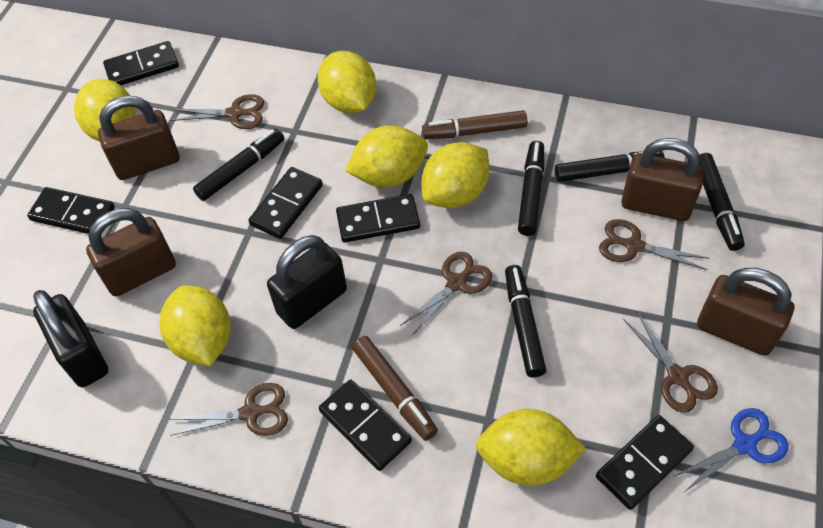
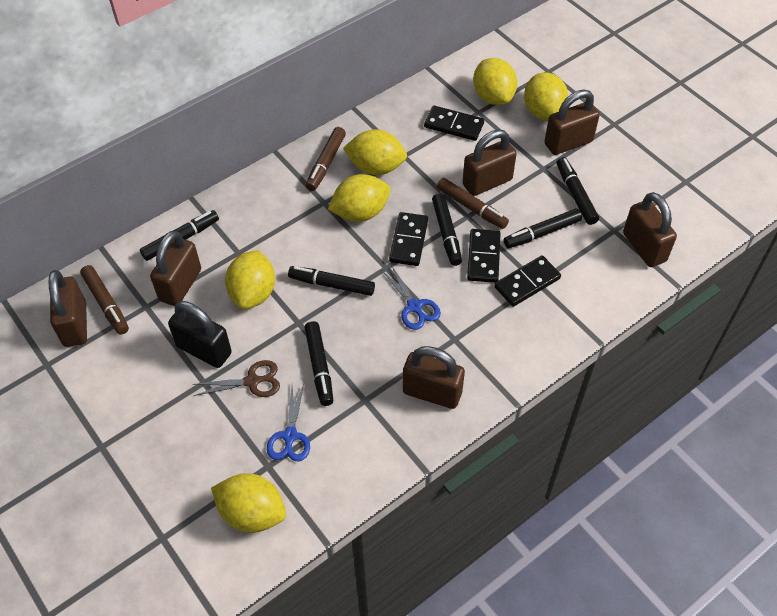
black domino: 6 -> 4
black marker: 5 -> 6
black padlock: 2 -> 1
blue scissors: 1 -> 2
brown marker: 2 -> 3
brown padlock: 4 -> 6
brown scissors: 5 -> 1

